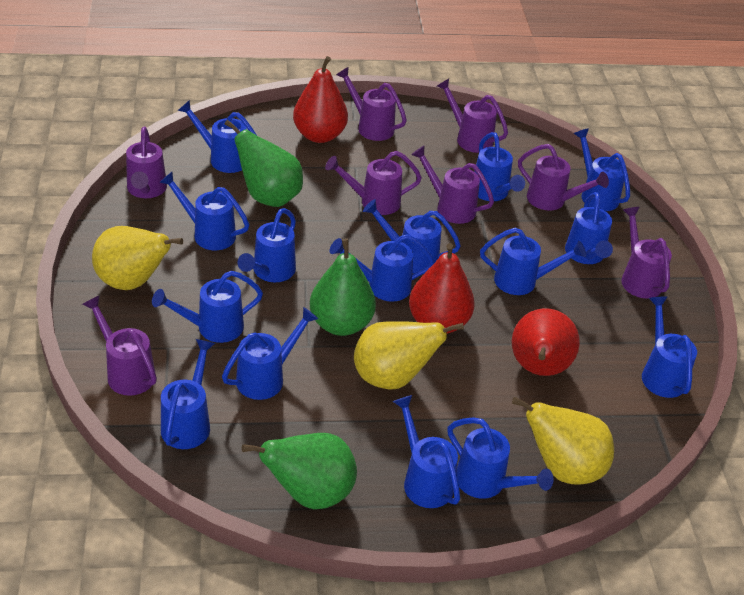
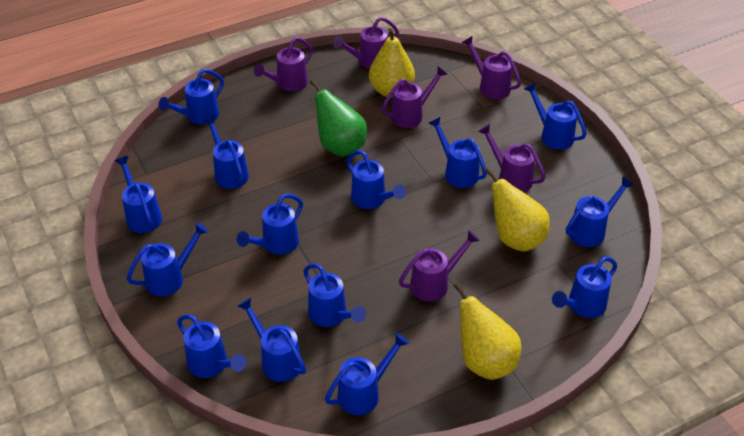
blue watering can: 15 -> 14
green pear: 3 -> 1
purple watering can: 8 -> 6
red pear: 3 -> 0

